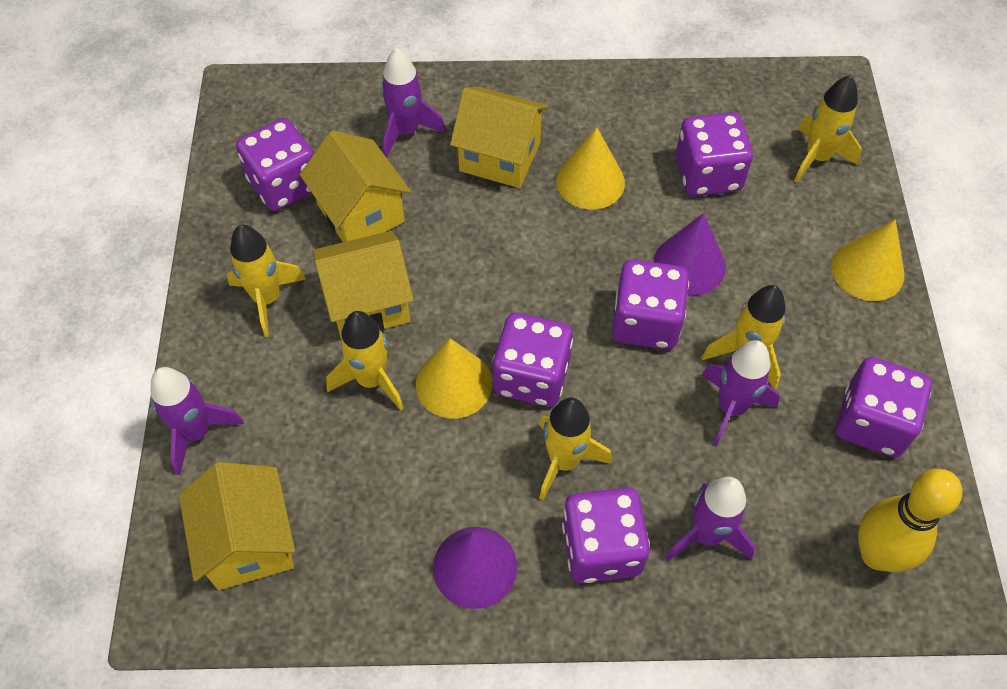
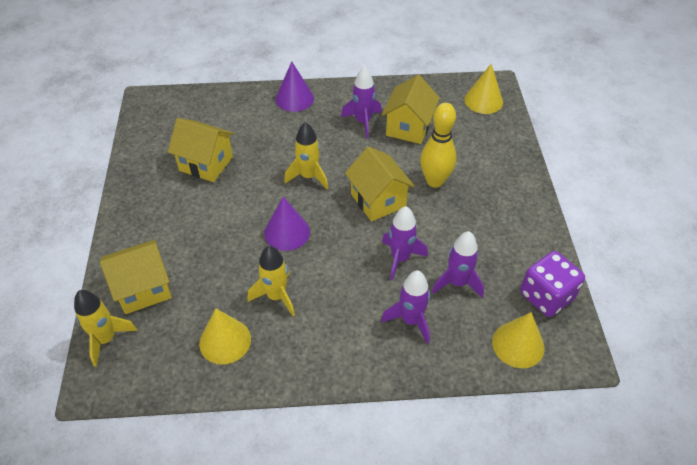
purple dice: 6 -> 1
yellow rocket: 5 -> 3

